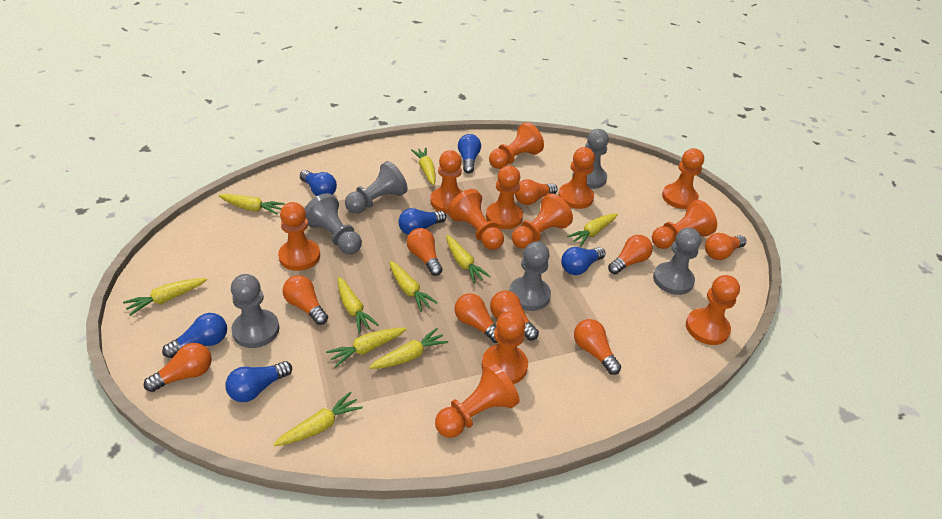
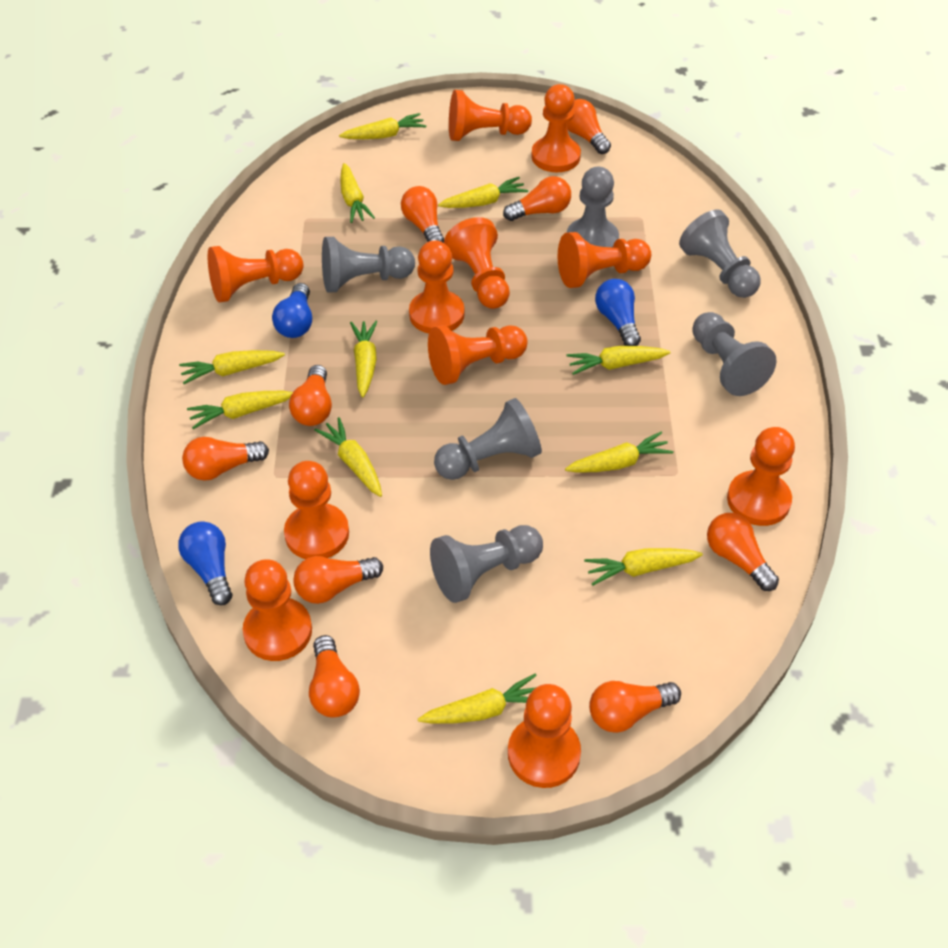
blue light bulb: 6 -> 3
orange pawn: 12 -> 11
yellow carrot: 10 -> 11

